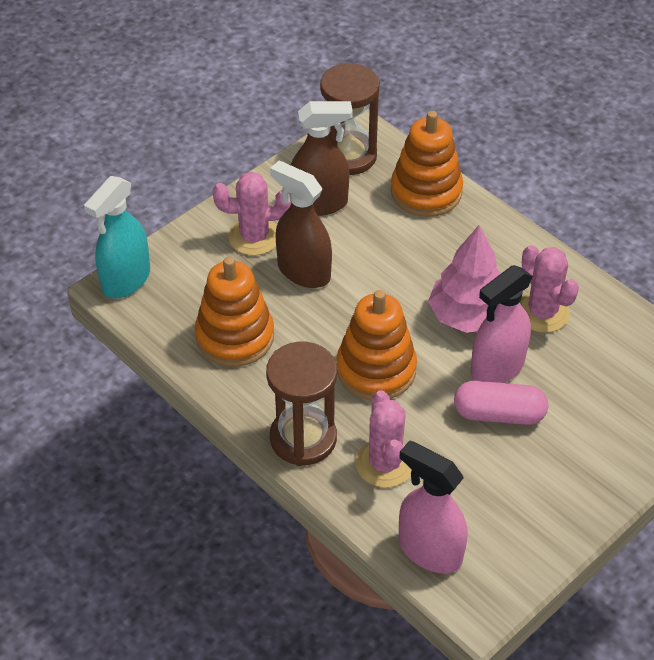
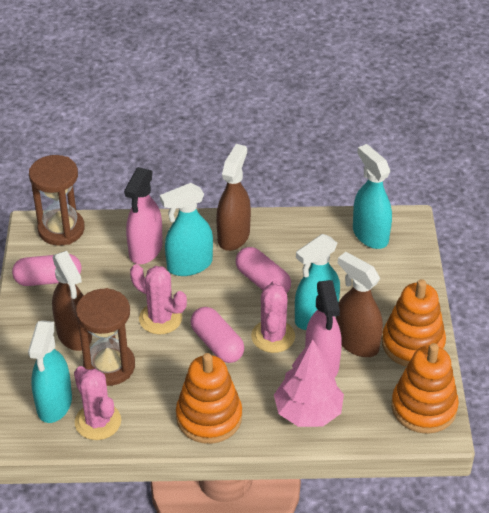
brown spray bottle: 2 -> 3
pink capsule: 1 -> 3
turquoise spray bottle: 1 -> 4

